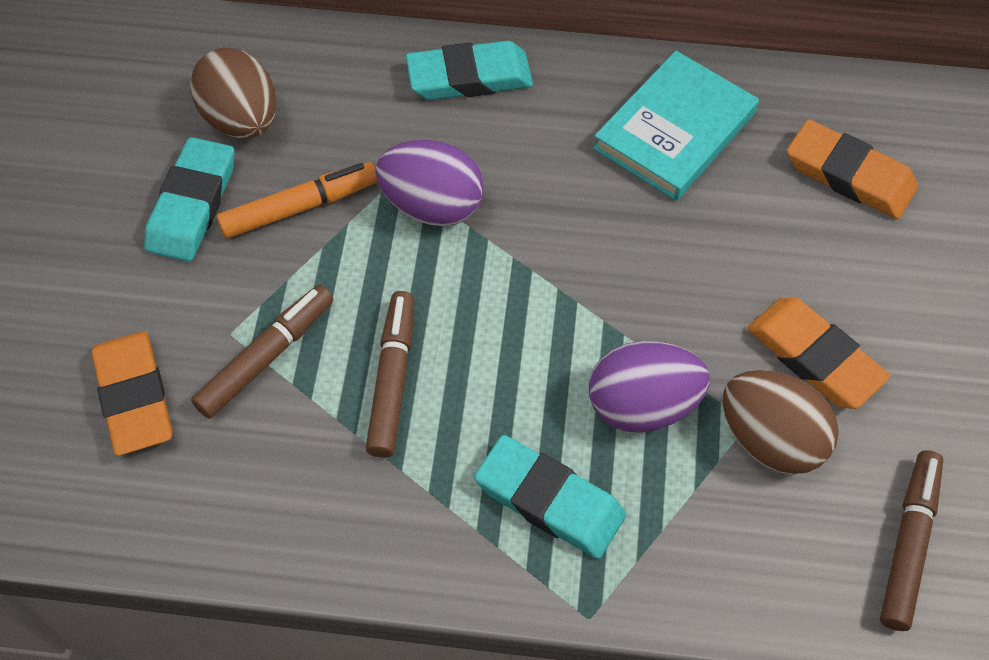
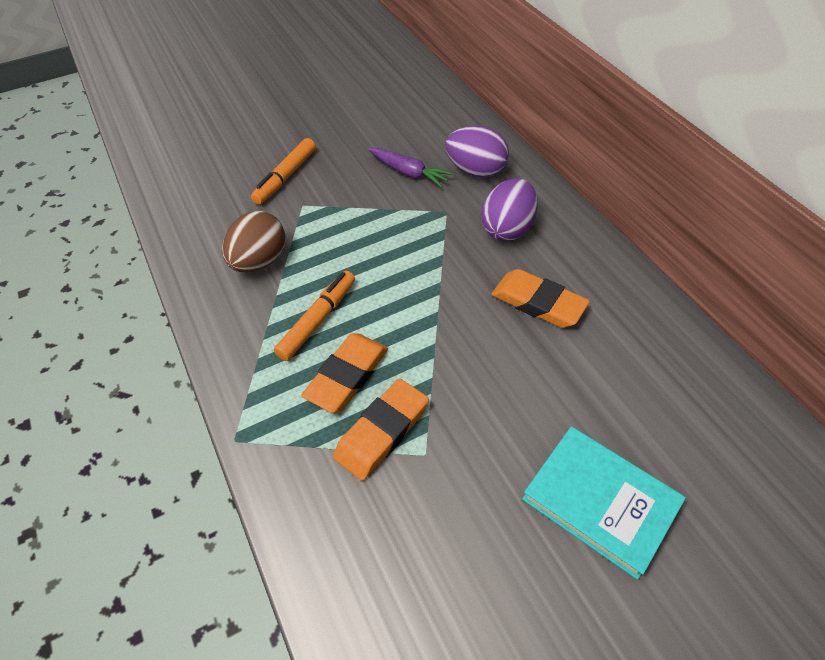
brown egg: 2 -> 1
brown marker: 3 -> 0
orange marker: 1 -> 2
purple carrot: 0 -> 1
turquoise eraser: 3 -> 0

